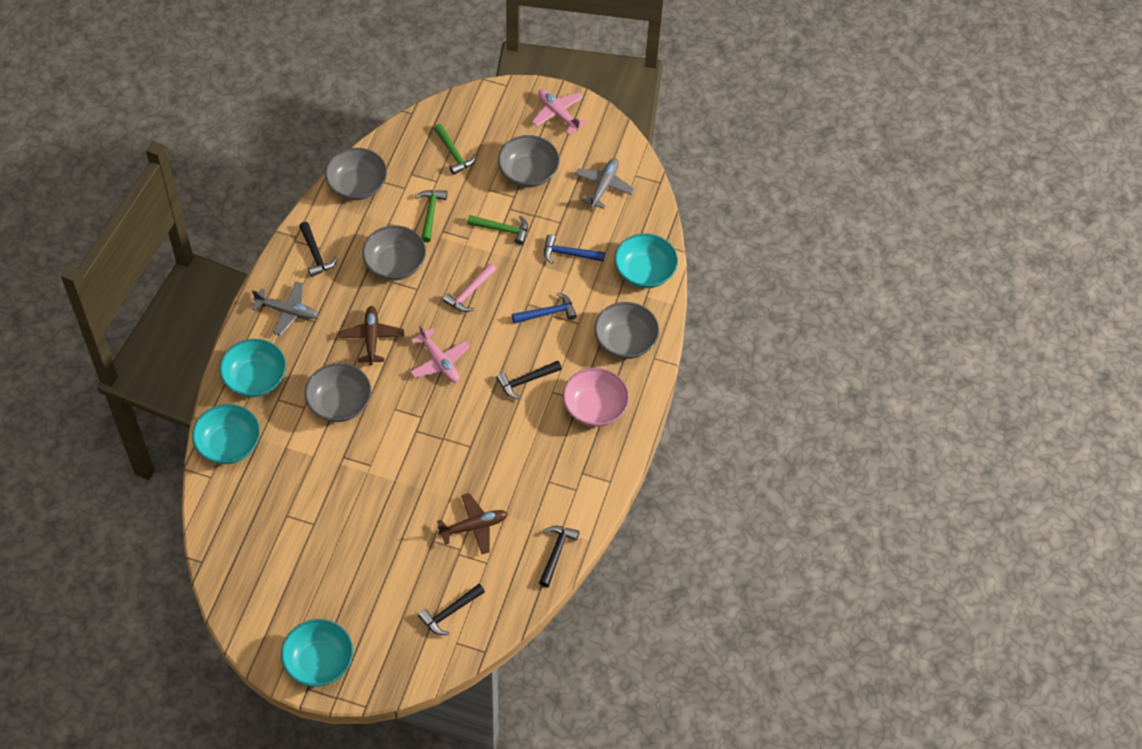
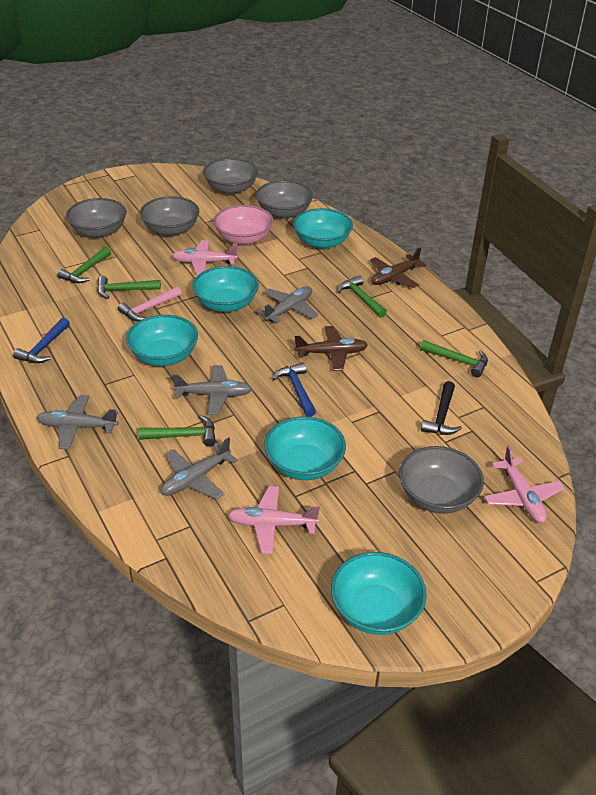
black hammer: 4 -> 1
green hammer: 3 -> 5
grey plane: 2 -> 4
pink plane: 2 -> 3
turquoise bowl: 4 -> 5

